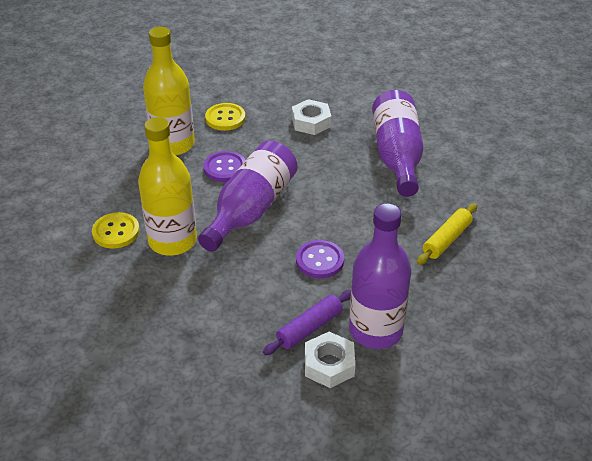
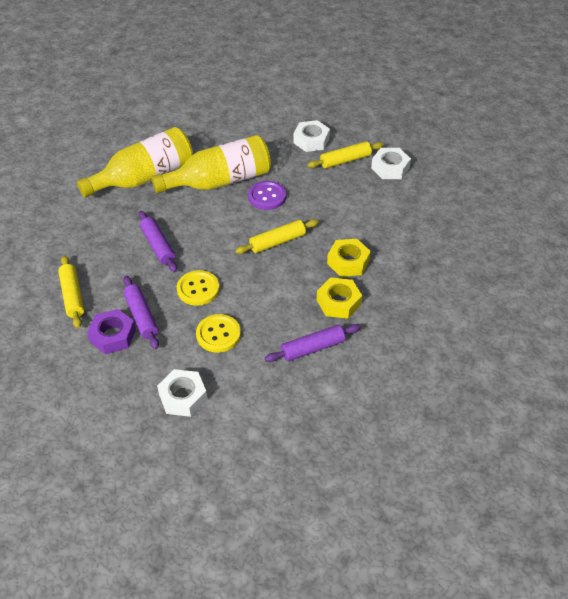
purple bottle: 3 -> 0
purple button: 2 -> 1
purple nut: 0 -> 1
purple rolling pin: 1 -> 3
white nut: 2 -> 3
yellow nut: 0 -> 2
yellow rolling pin: 1 -> 3

